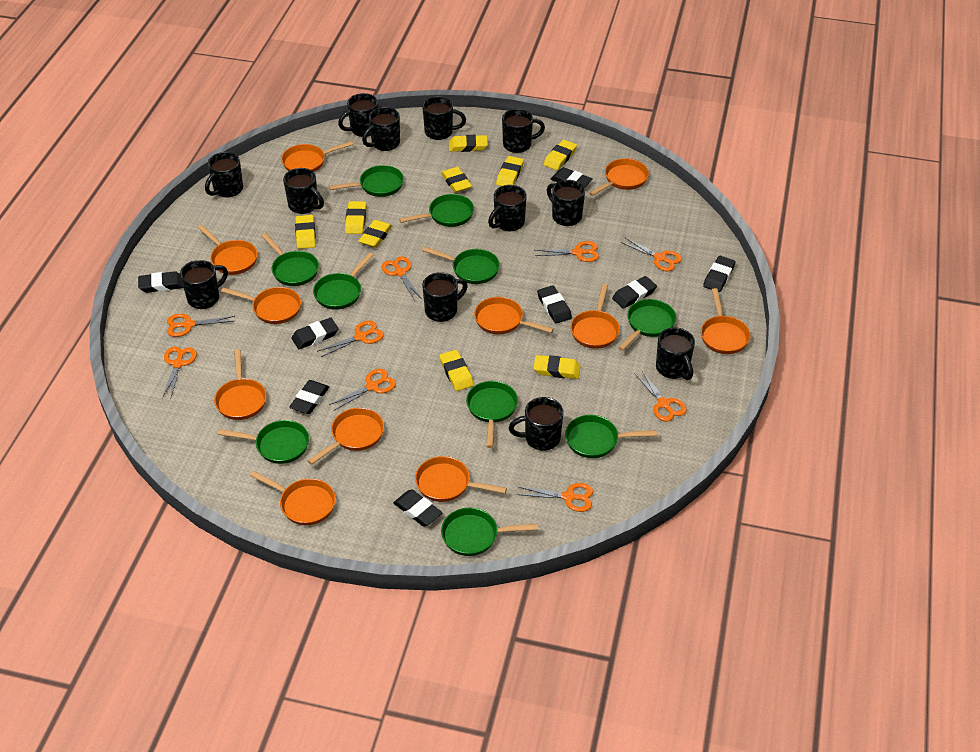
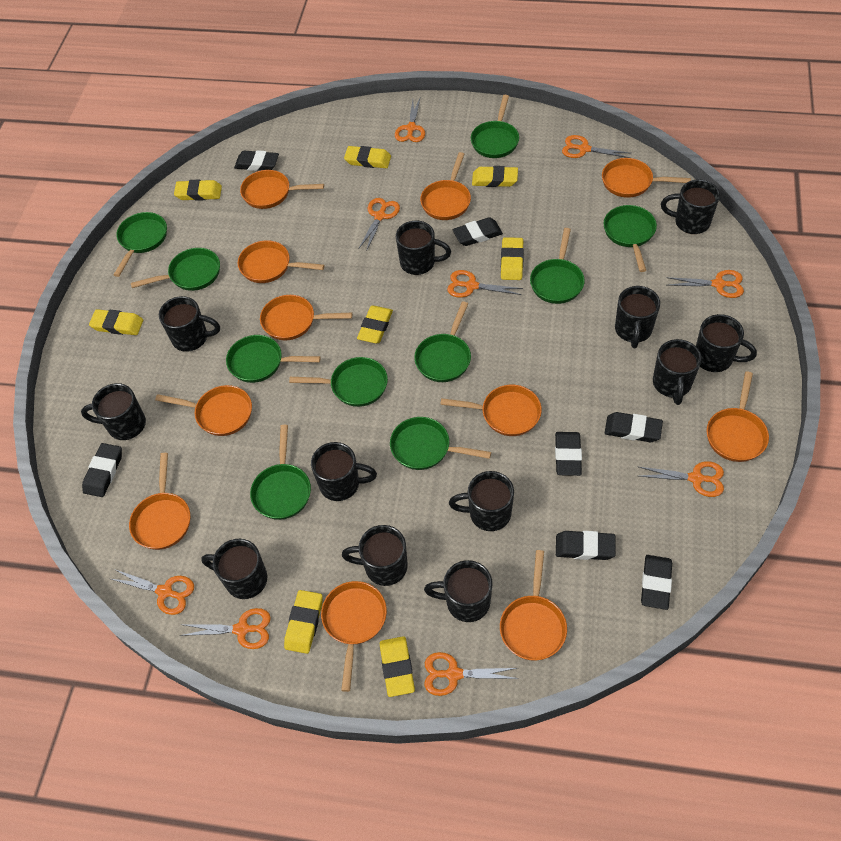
black eraser: 8 -> 7
yellow eraser: 9 -> 8

